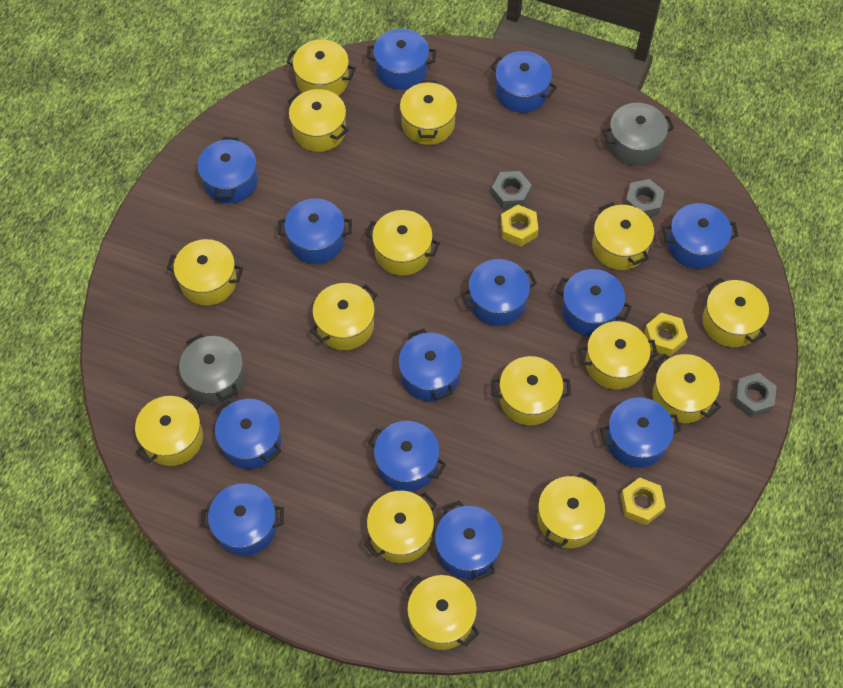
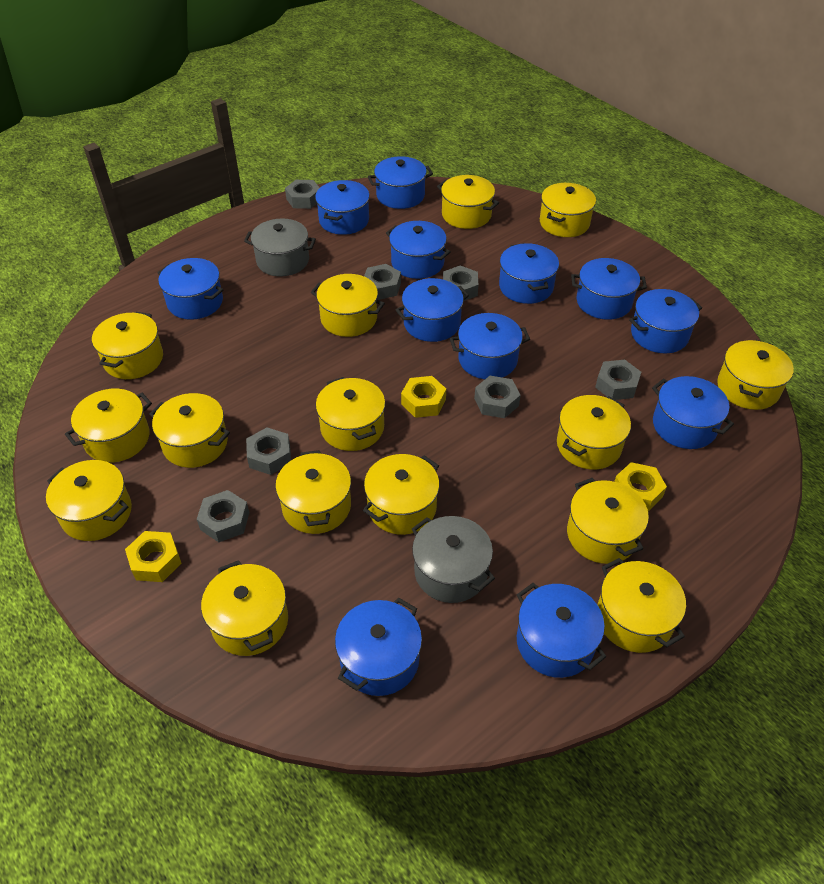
blue pot: 13 -> 12
grey nut: 3 -> 7

